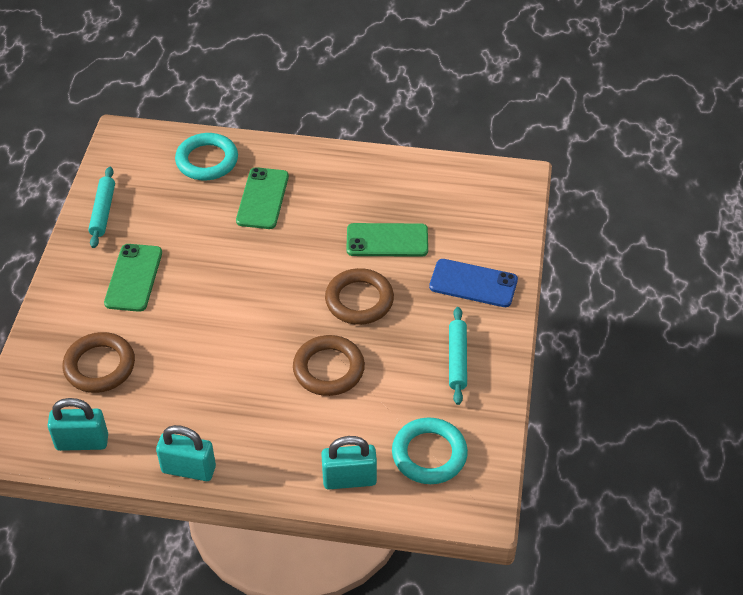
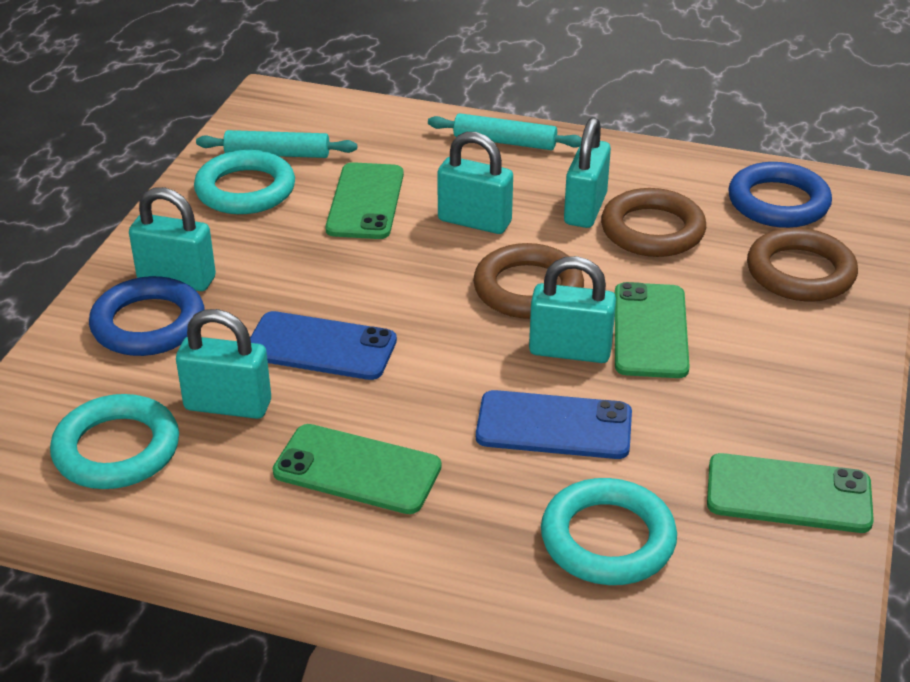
blue phone: 1 -> 2
blue ring: 0 -> 2
green phone: 3 -> 4
turquoise padlock: 3 -> 5
turquoise ring: 2 -> 3

